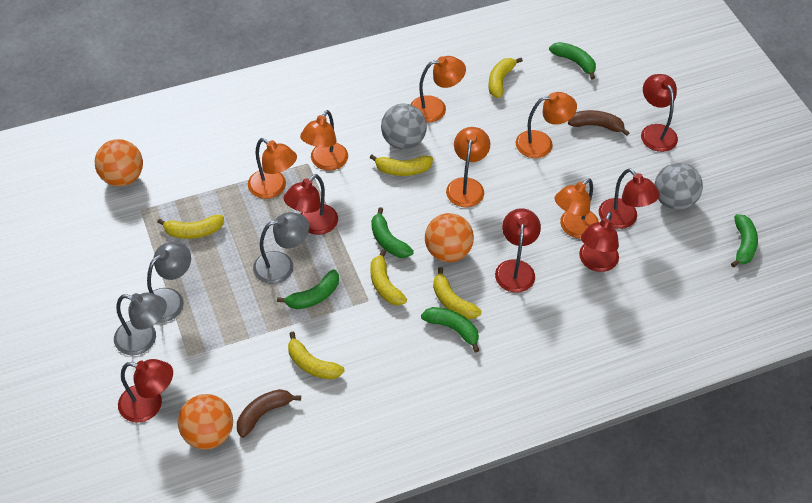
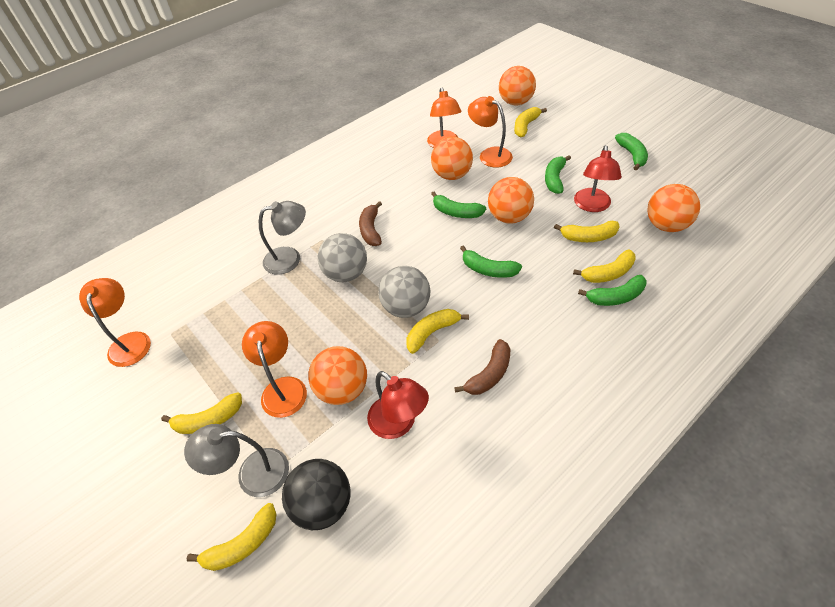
black ball: 0 -> 1
grey lamp: 3 -> 2
orange ball: 3 -> 5
orange lamp: 6 -> 4
red lamp: 6 -> 2

